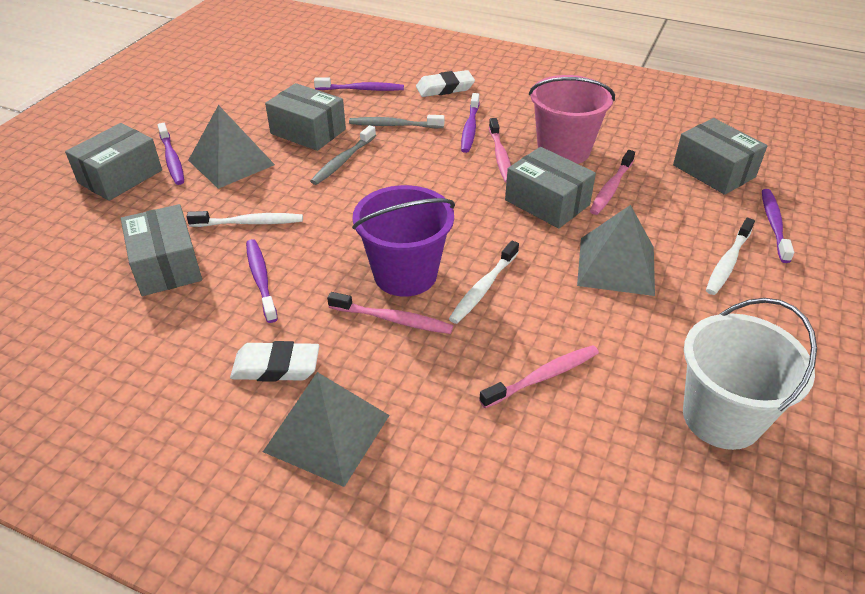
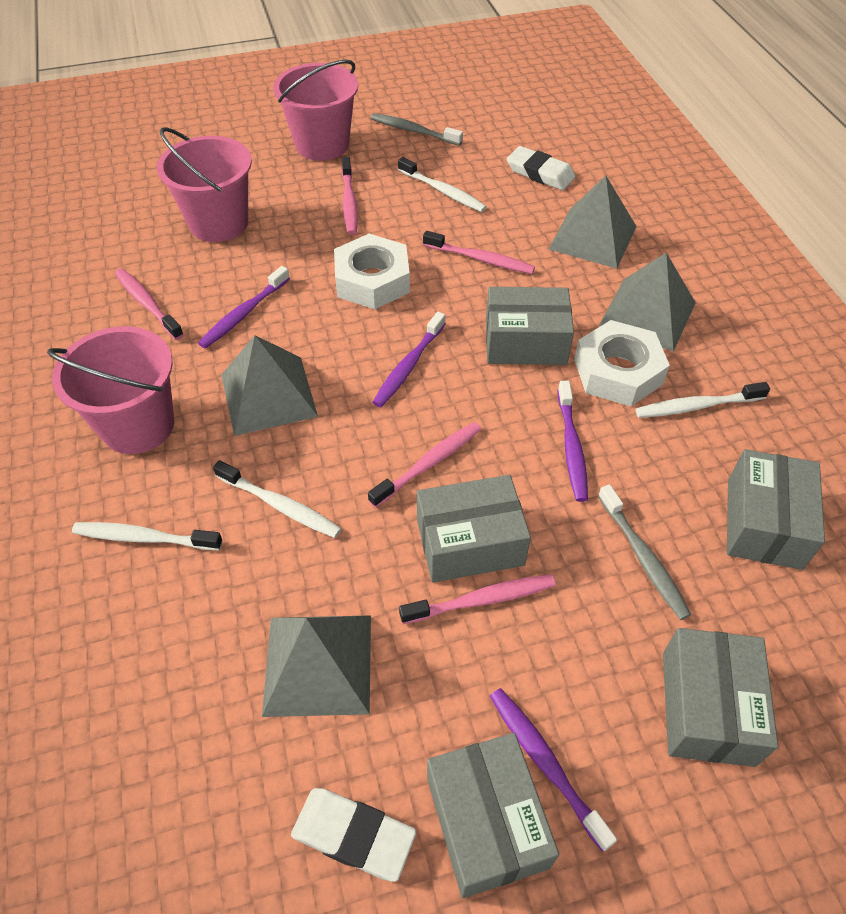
grey pyramid: 3 -> 4
pink bucket: 1 -> 3
pink toothbrush: 4 -> 5
purple bucket: 1 -> 0
purple toothbrush: 5 -> 4
white bucket: 1 -> 0
white nut: 0 -> 2
white toothbrush: 3 -> 4

